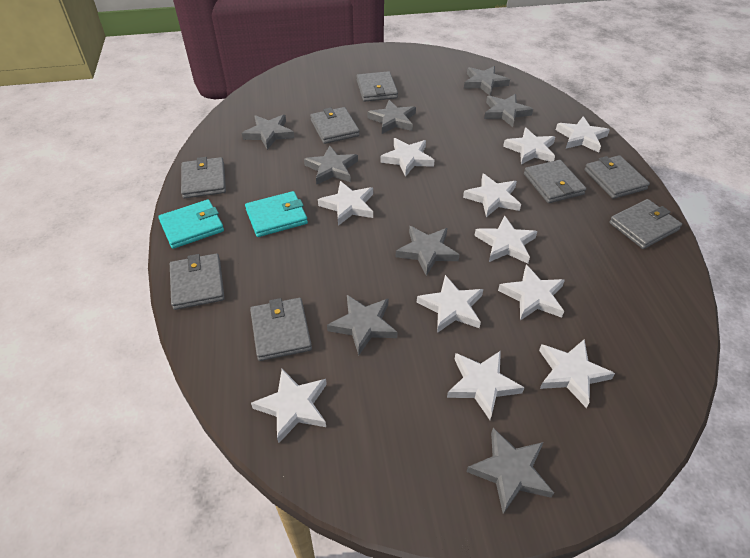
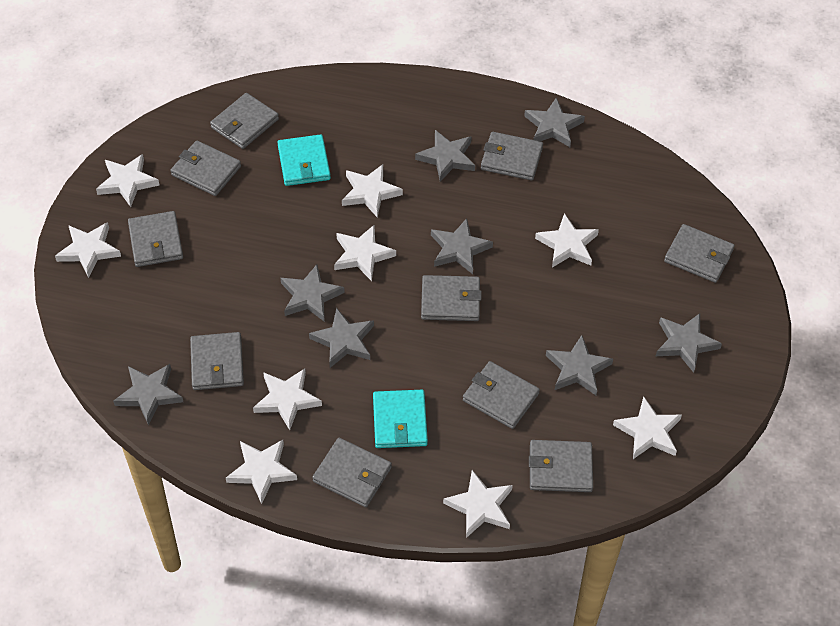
grey wallet: 8 -> 10
white star: 11 -> 9

